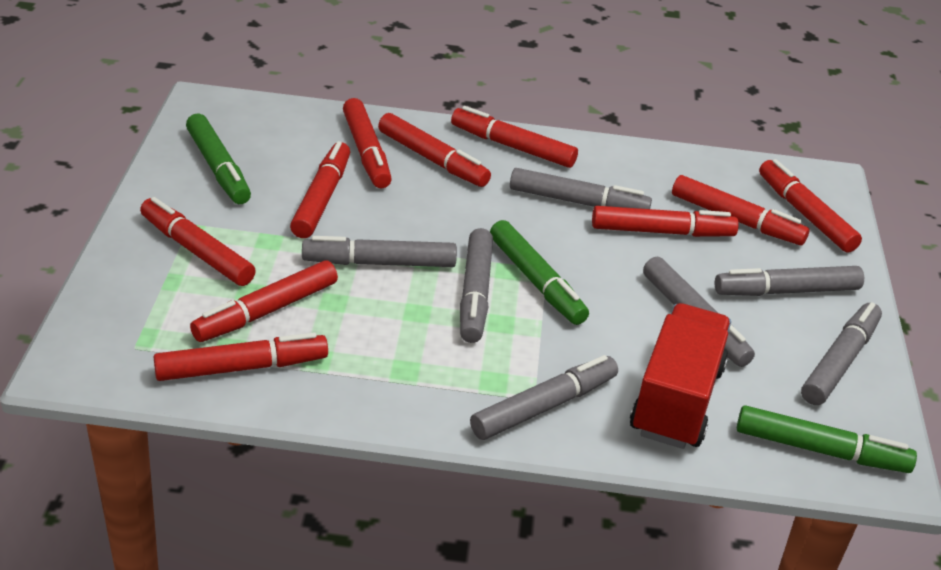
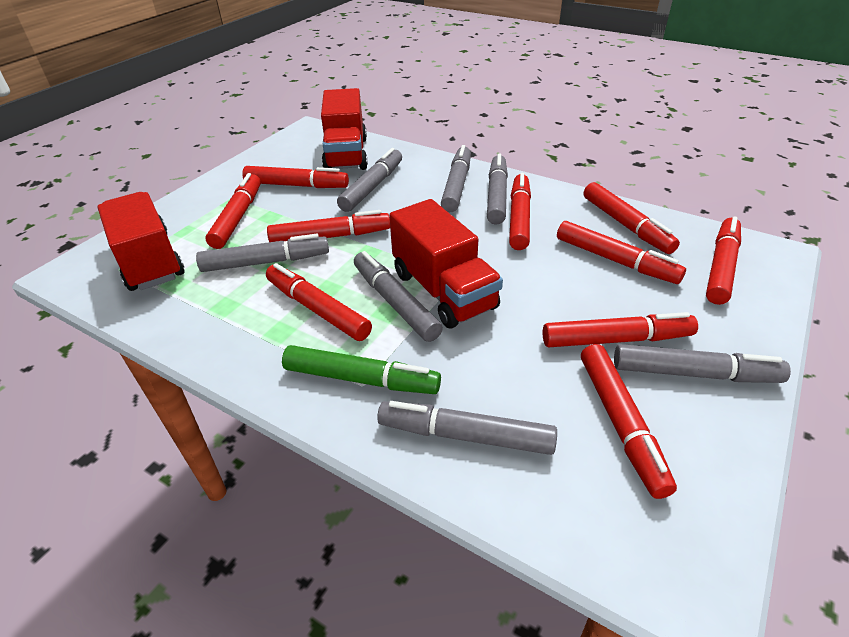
green marker: 3 -> 1
red truck: 1 -> 3

